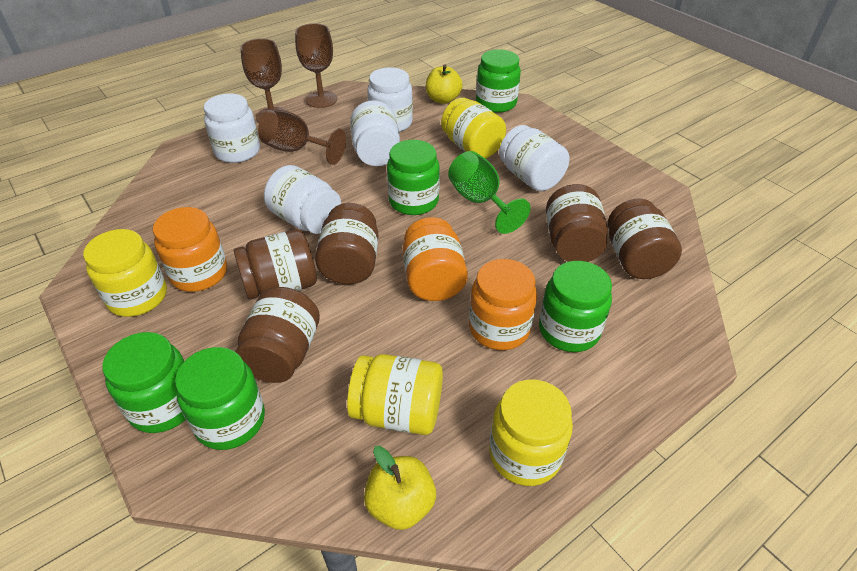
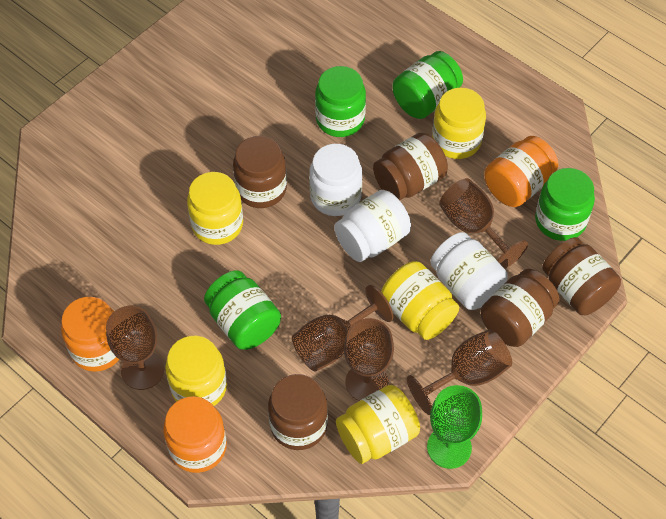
brown goblet: 3 -> 5
green jar: 5 -> 4
white jar: 5 -> 3
yellow apple: 2 -> 0
yellow jar: 4 -> 5

